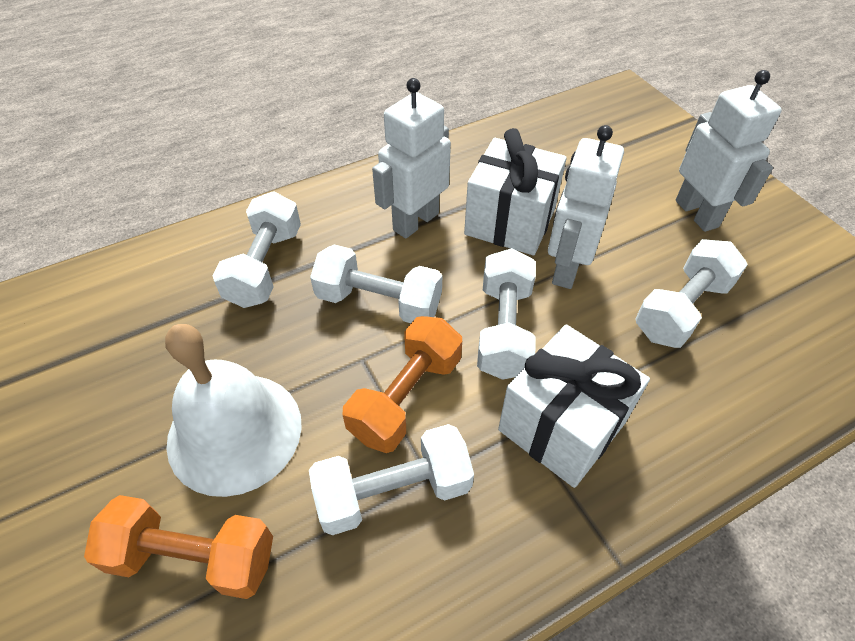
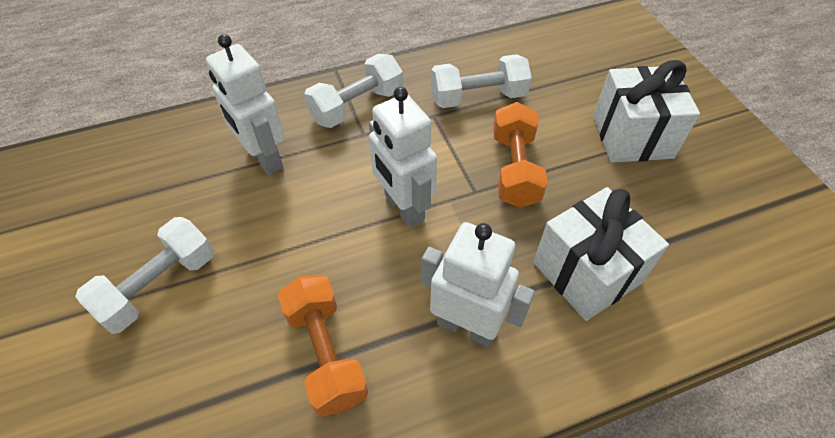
white bell: 1 -> 0
white dumbbell: 5 -> 3

